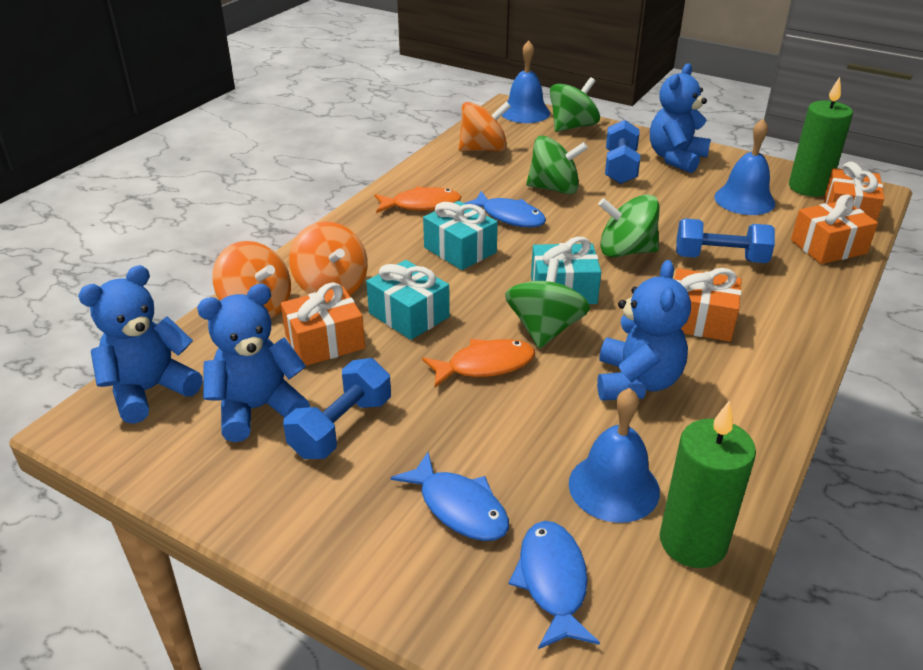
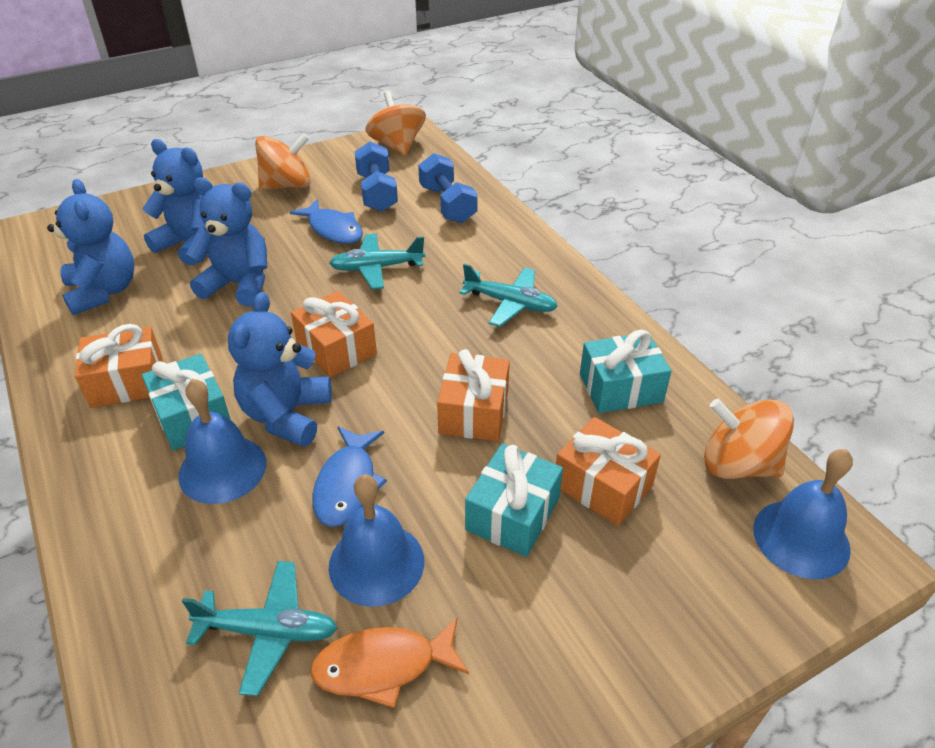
blue dumbbell: 3 -> 2
blue fish: 3 -> 2
green candle: 2 -> 0
green spinning top: 4 -> 0
orange fish: 2 -> 1
turquoise plane: 0 -> 3

